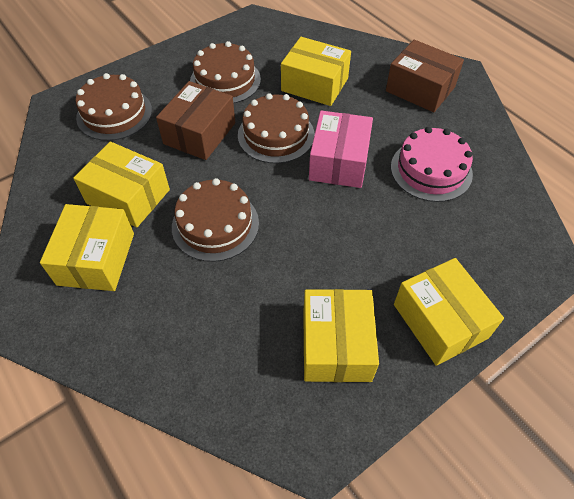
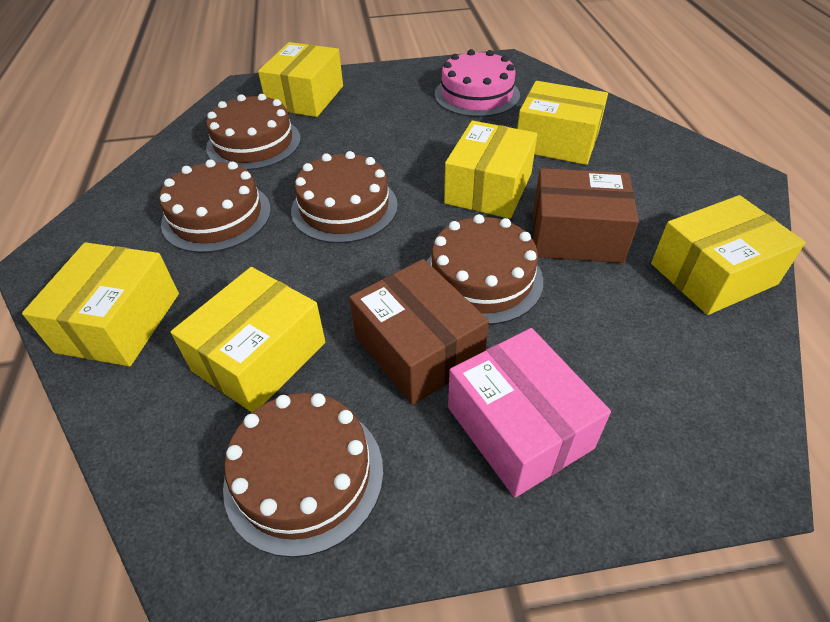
brown cake: 4 -> 5
yellow box: 5 -> 6

